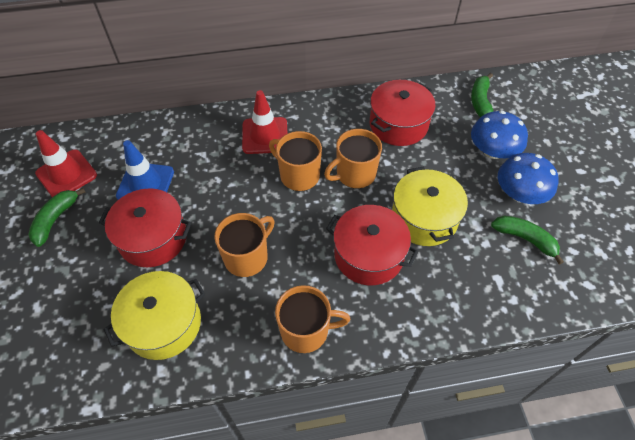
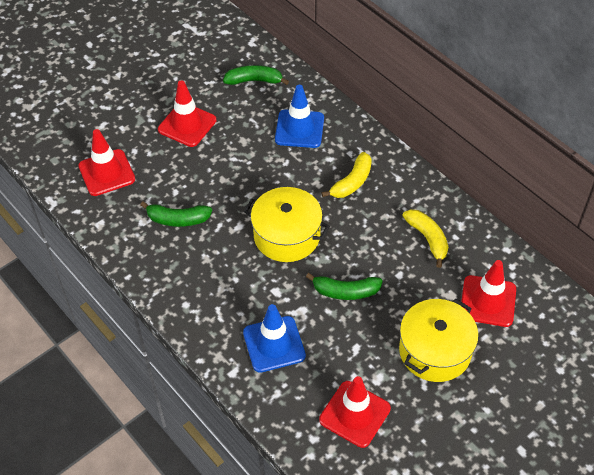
blue mushroom: 2 -> 0
blue traffic cone: 1 -> 2
orange mug: 4 -> 0
red pot: 3 -> 0
red traffic cone: 2 -> 4
yellow banana: 0 -> 2

